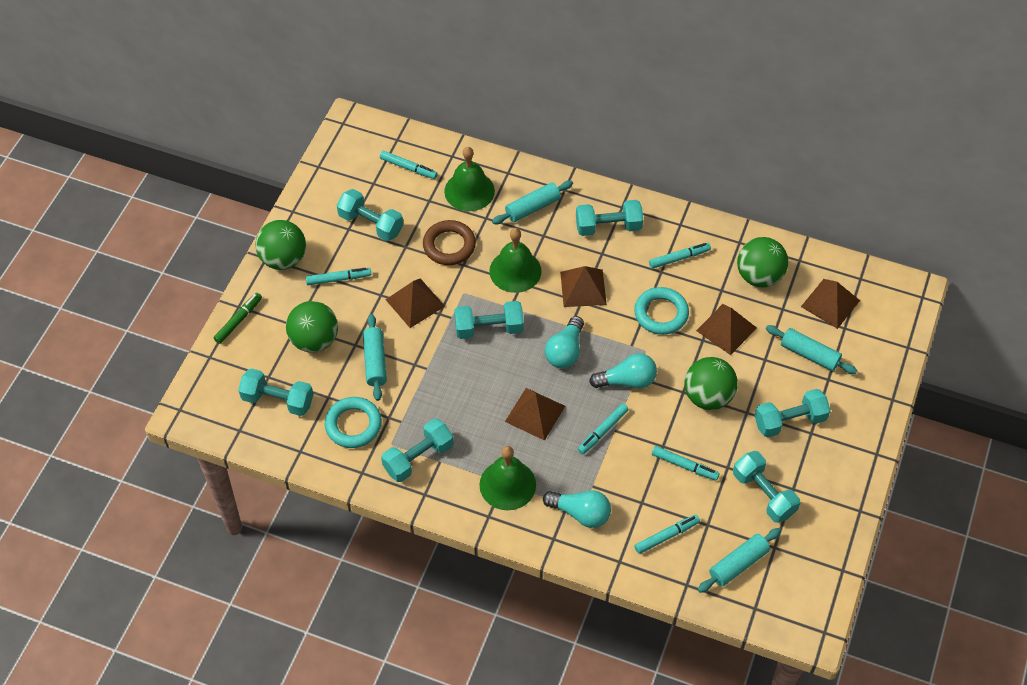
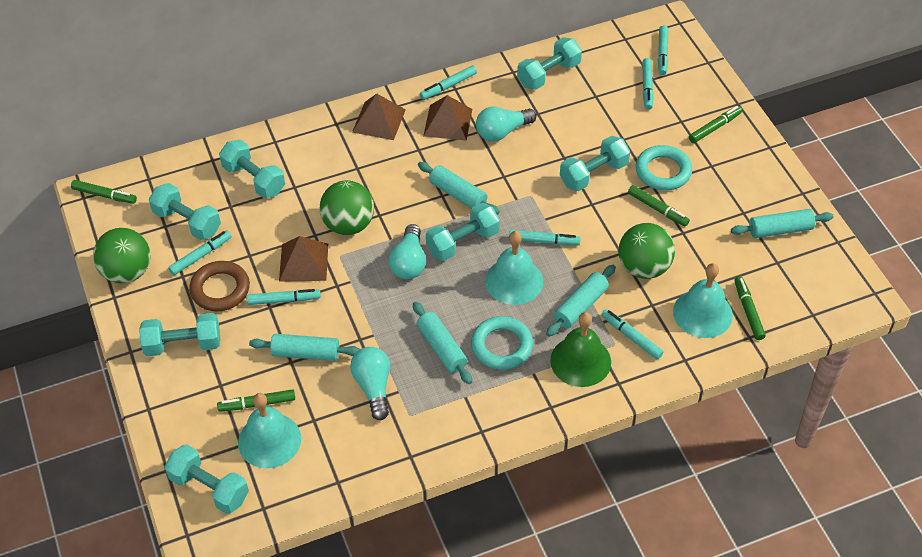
brown pyramid: 5 -> 3
green ball: 4 -> 3
green bell: 3 -> 1
green marker: 1 -> 5
turquoise bell: 0 -> 3
turquoise marker: 6 -> 7
turquoise rolling pin: 4 -> 5

